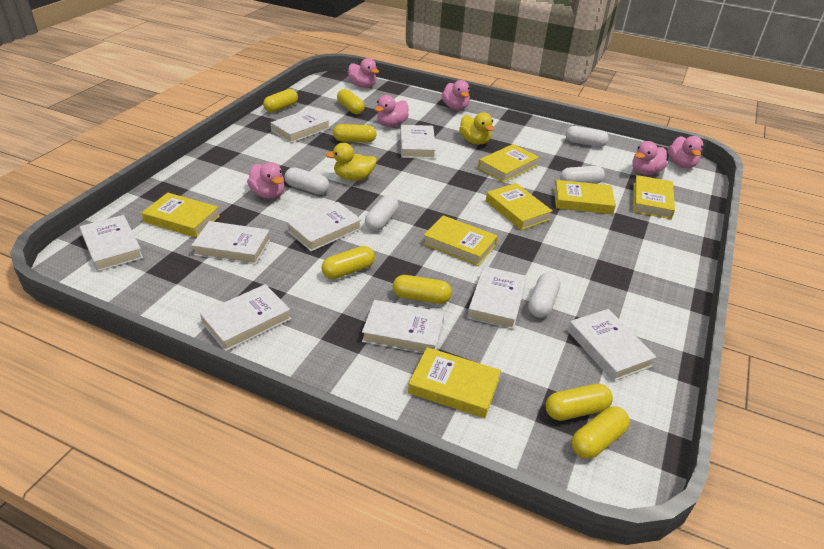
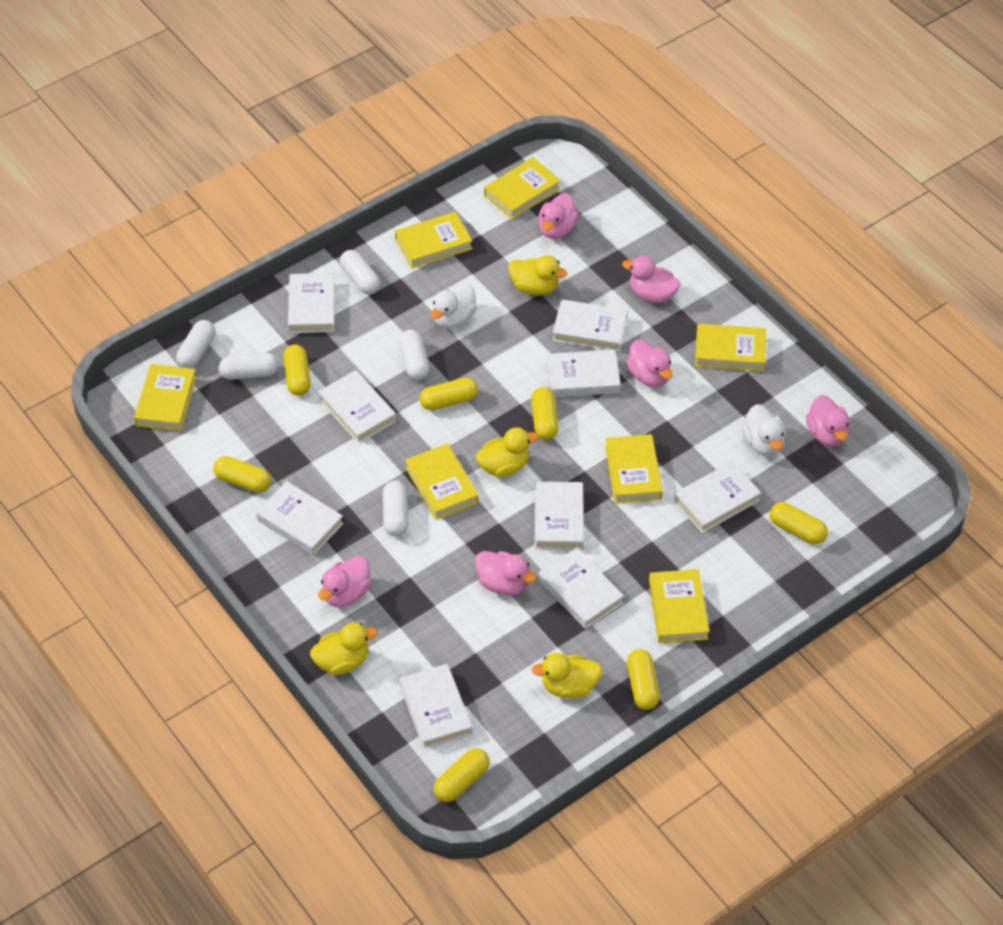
white duck: 0 -> 2
yellow duck: 2 -> 4

